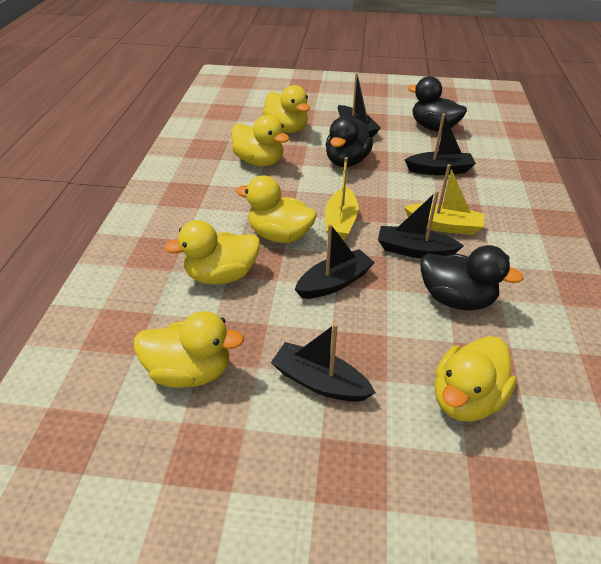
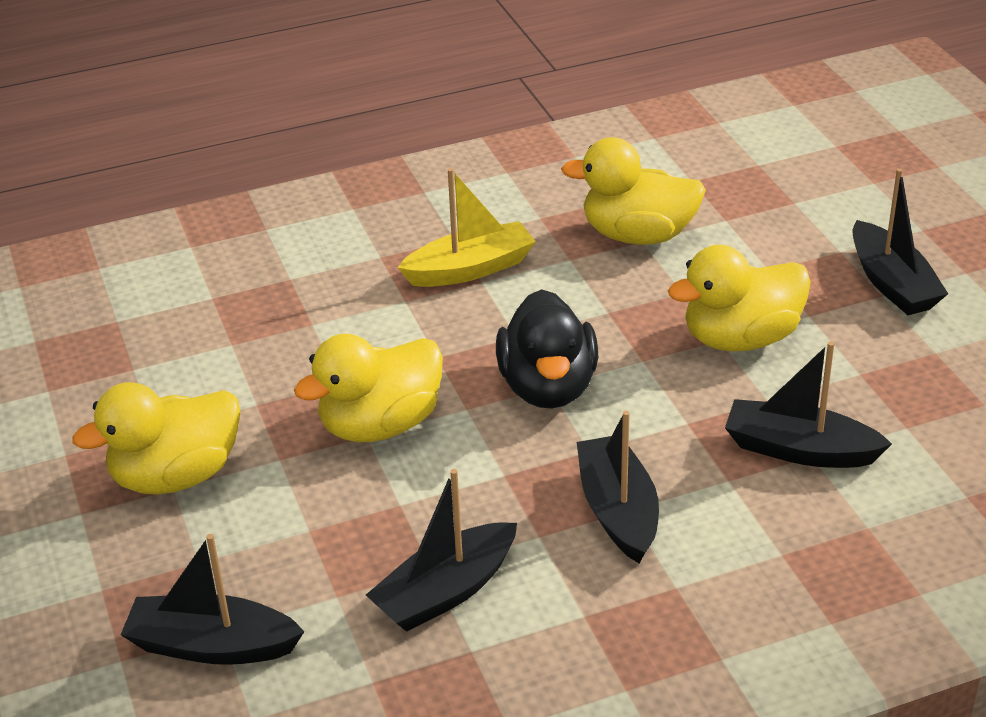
black duck: 3 -> 1
yellow boat: 2 -> 1
yellow duck: 6 -> 4

